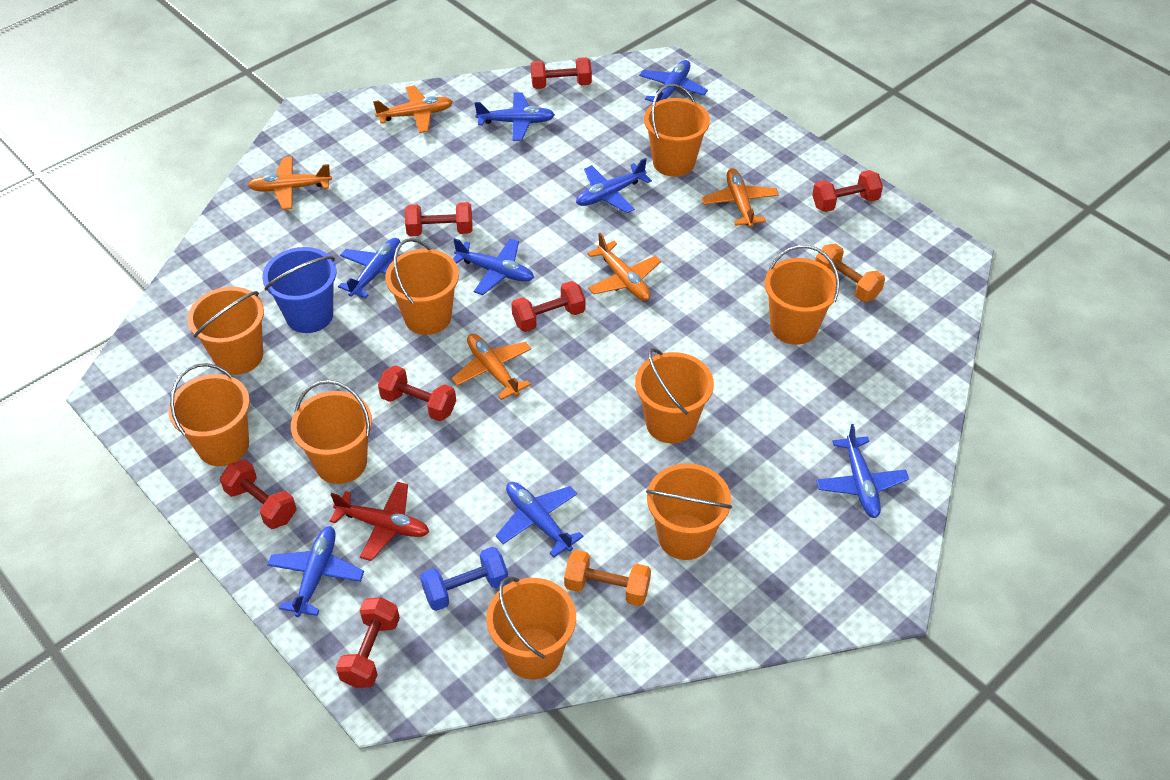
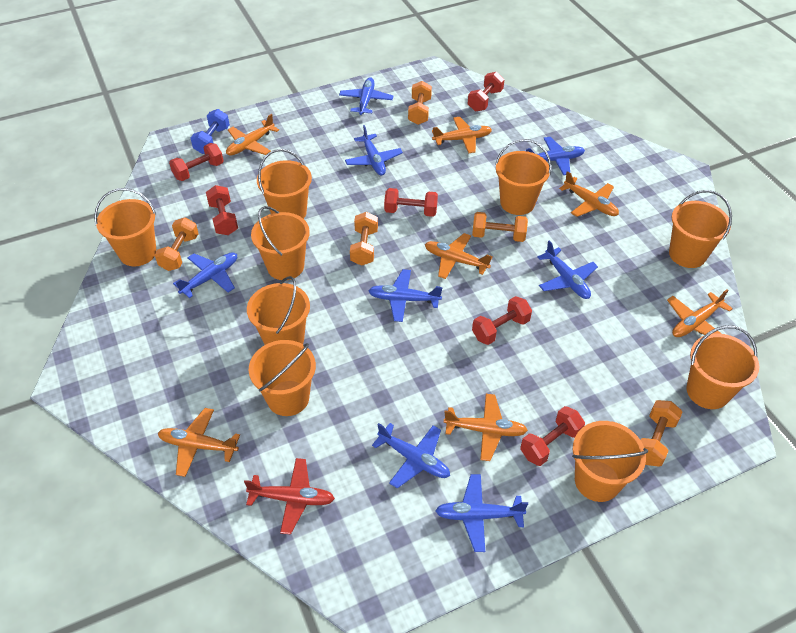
blue bucket: 1 -> 0
orange dumbbell: 2 -> 5
orange plane: 5 -> 7
red dumbbell: 7 -> 6

